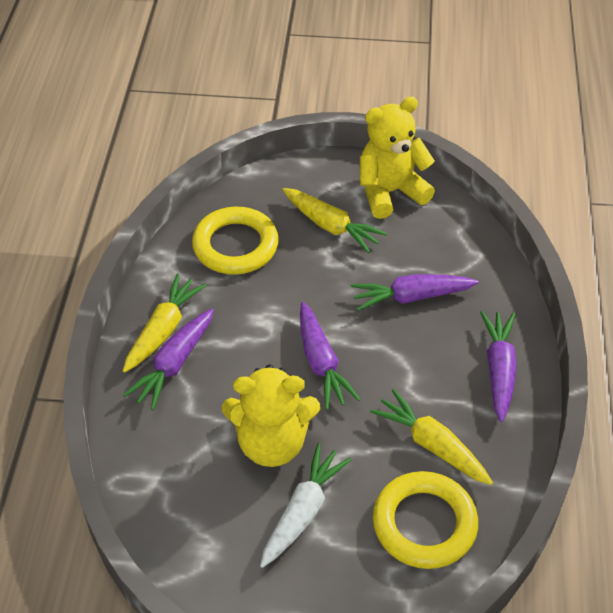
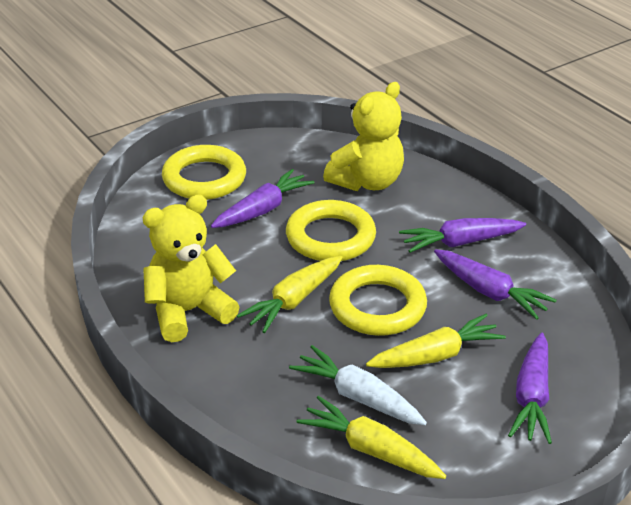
yellow ring: 2 -> 3

